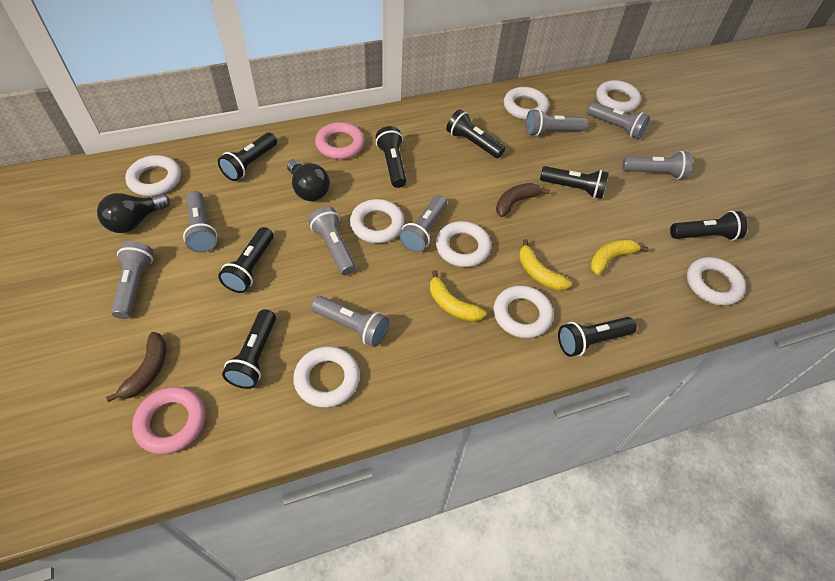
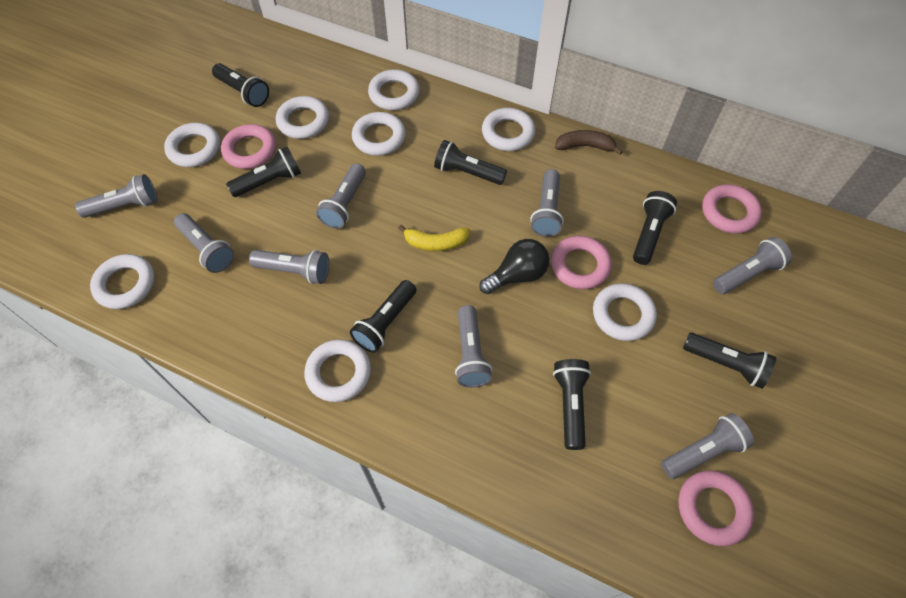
black flashlight: 8 -> 7
black light bulb: 2 -> 1
brown banana: 2 -> 1
pink ring: 2 -> 4
yellow banana: 3 -> 1

